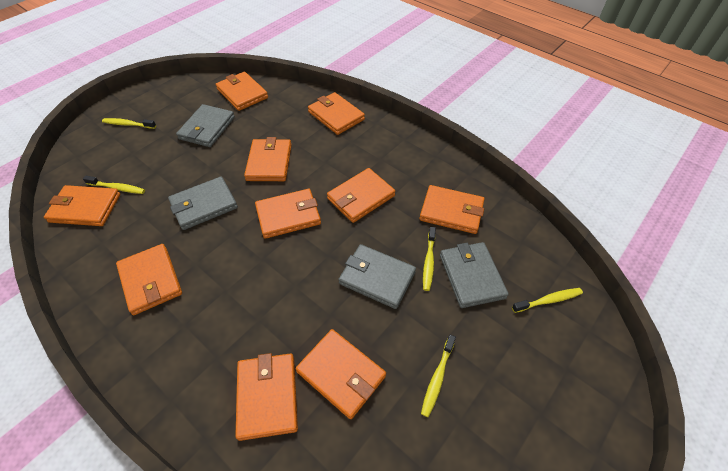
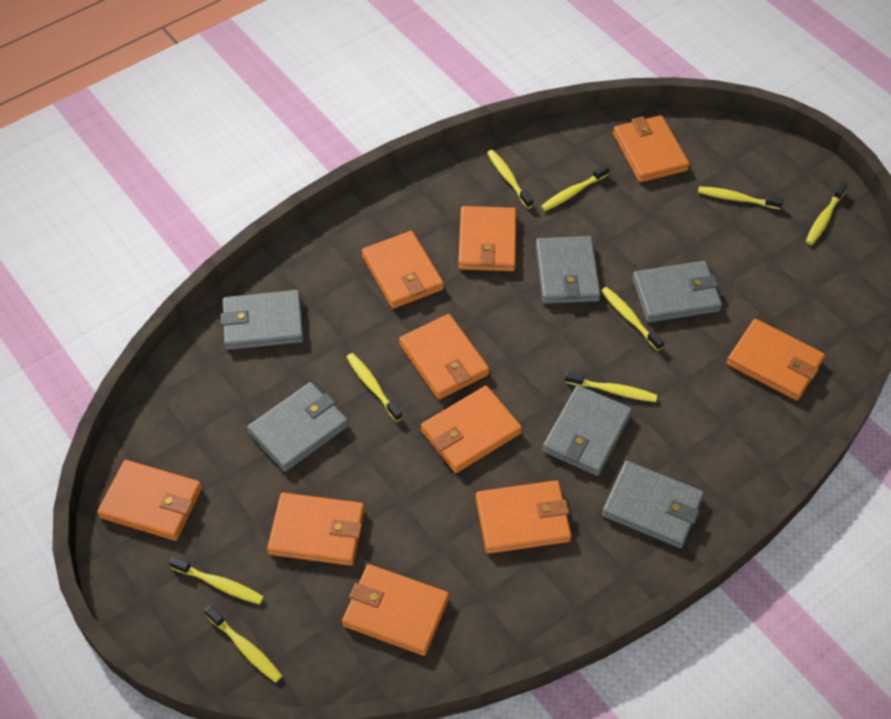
grey wallet: 4 -> 6
yellow toothbrush: 5 -> 9

